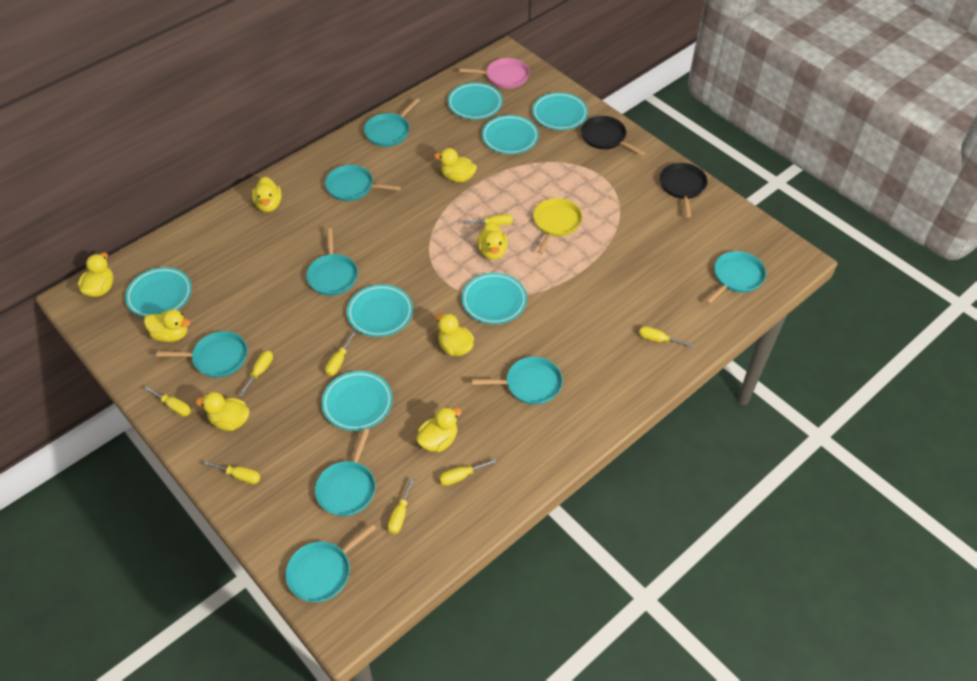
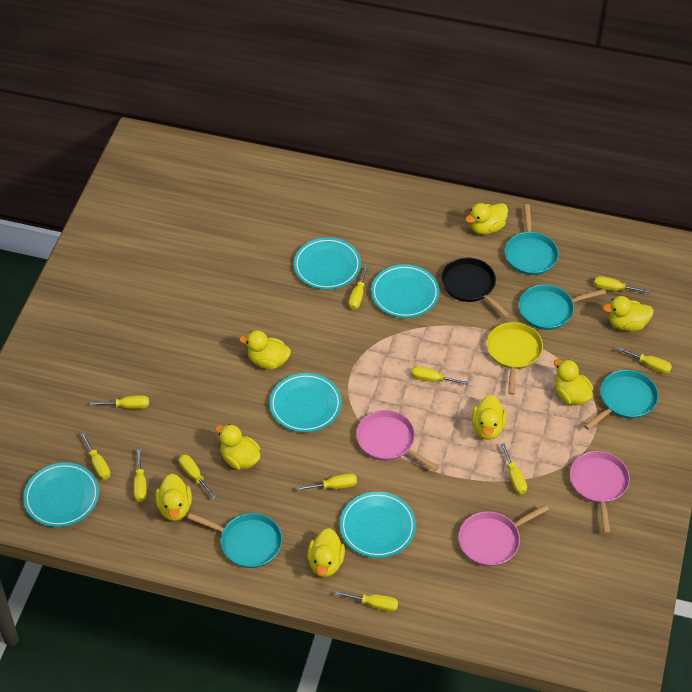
black pan: 2 -> 1
pink pan: 1 -> 3
turquoise pan: 8 -> 4
turquoise plate: 7 -> 5
yellow screwdriver: 8 -> 11

